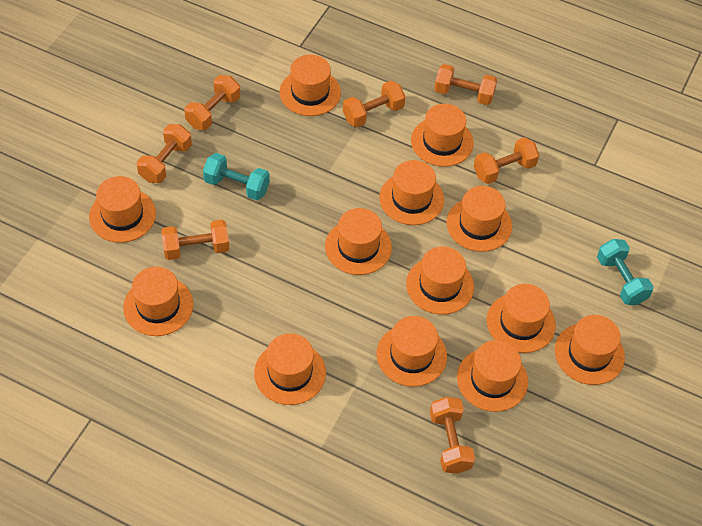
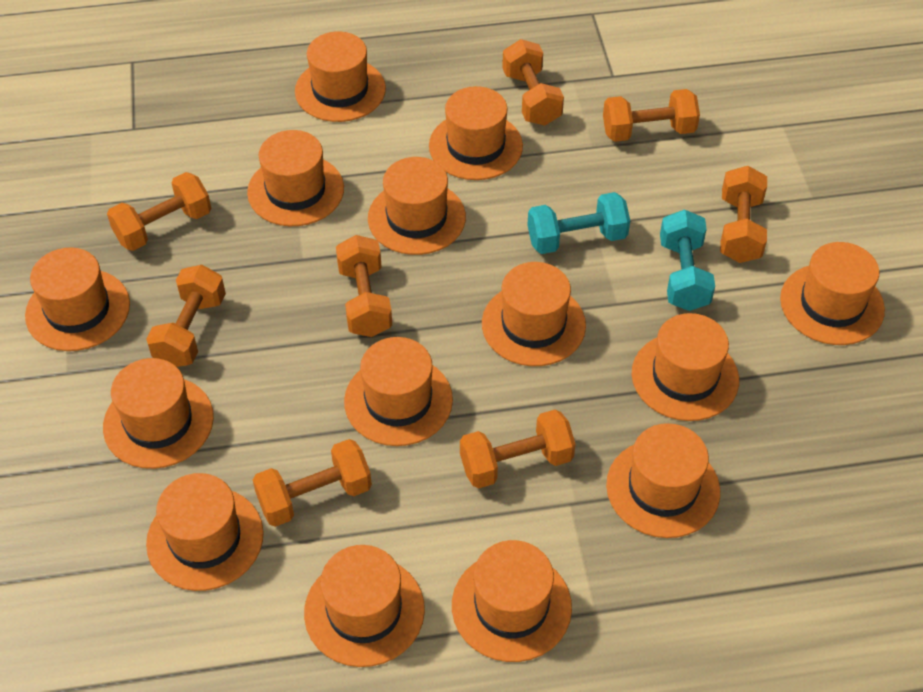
orange dumbbell: 7 -> 8
orange hat: 13 -> 14

